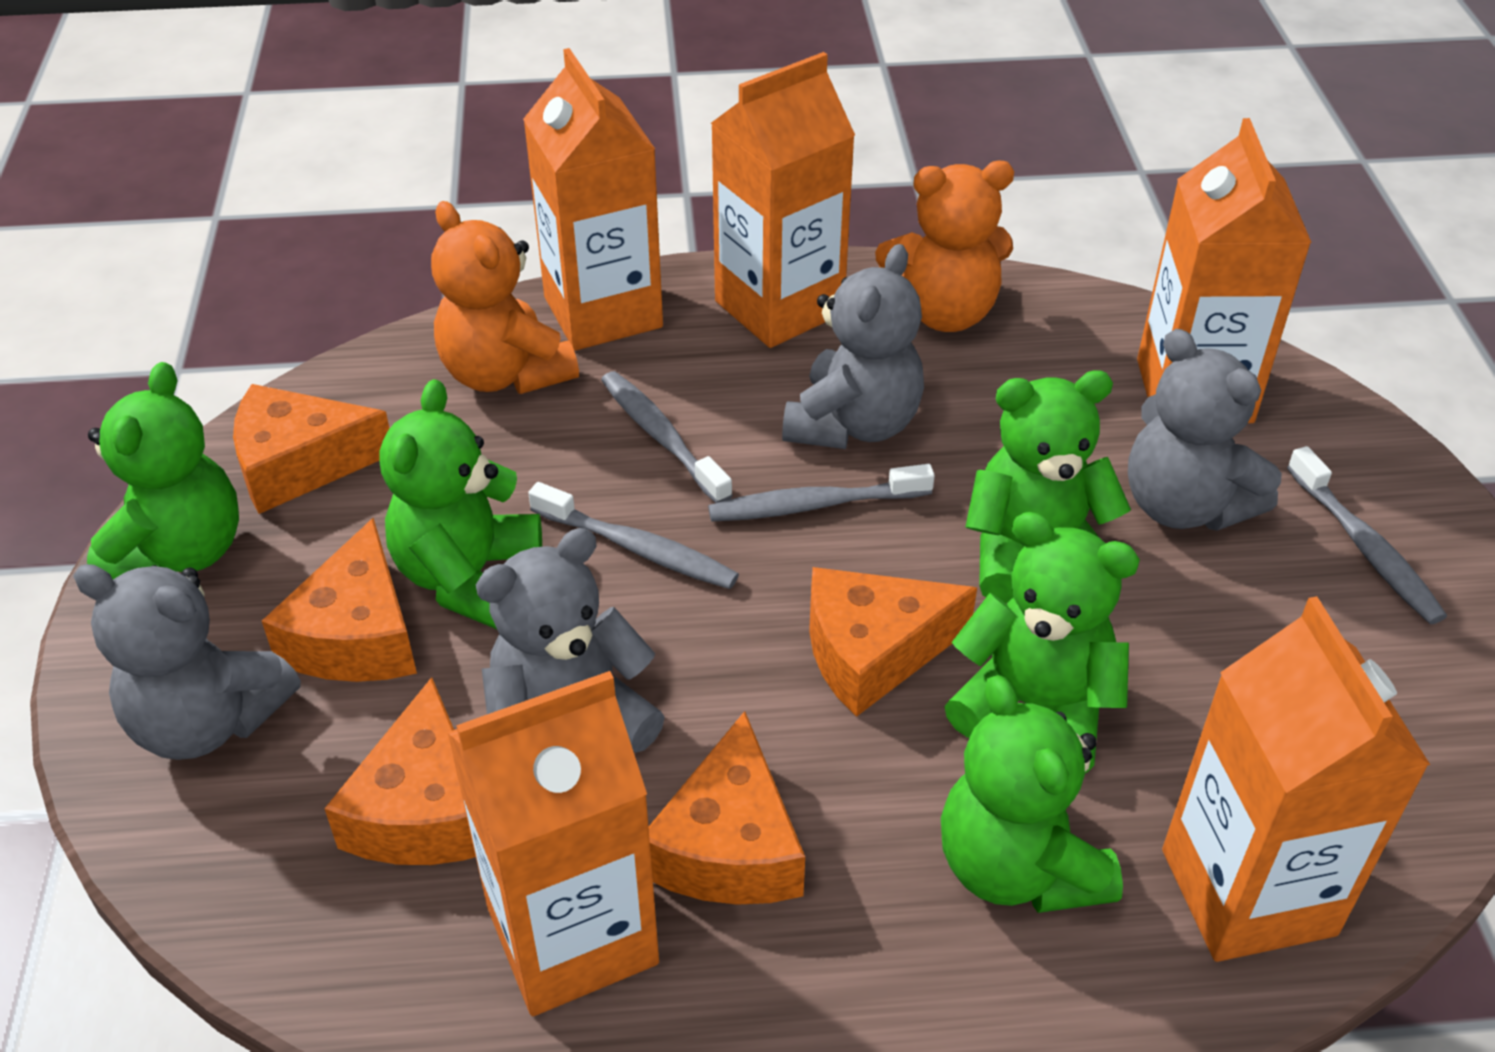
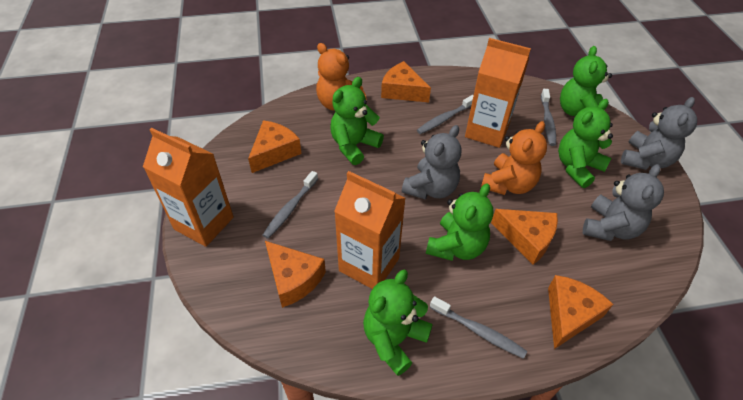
grey teddy bear: 4 -> 3
orange carton: 5 -> 3

